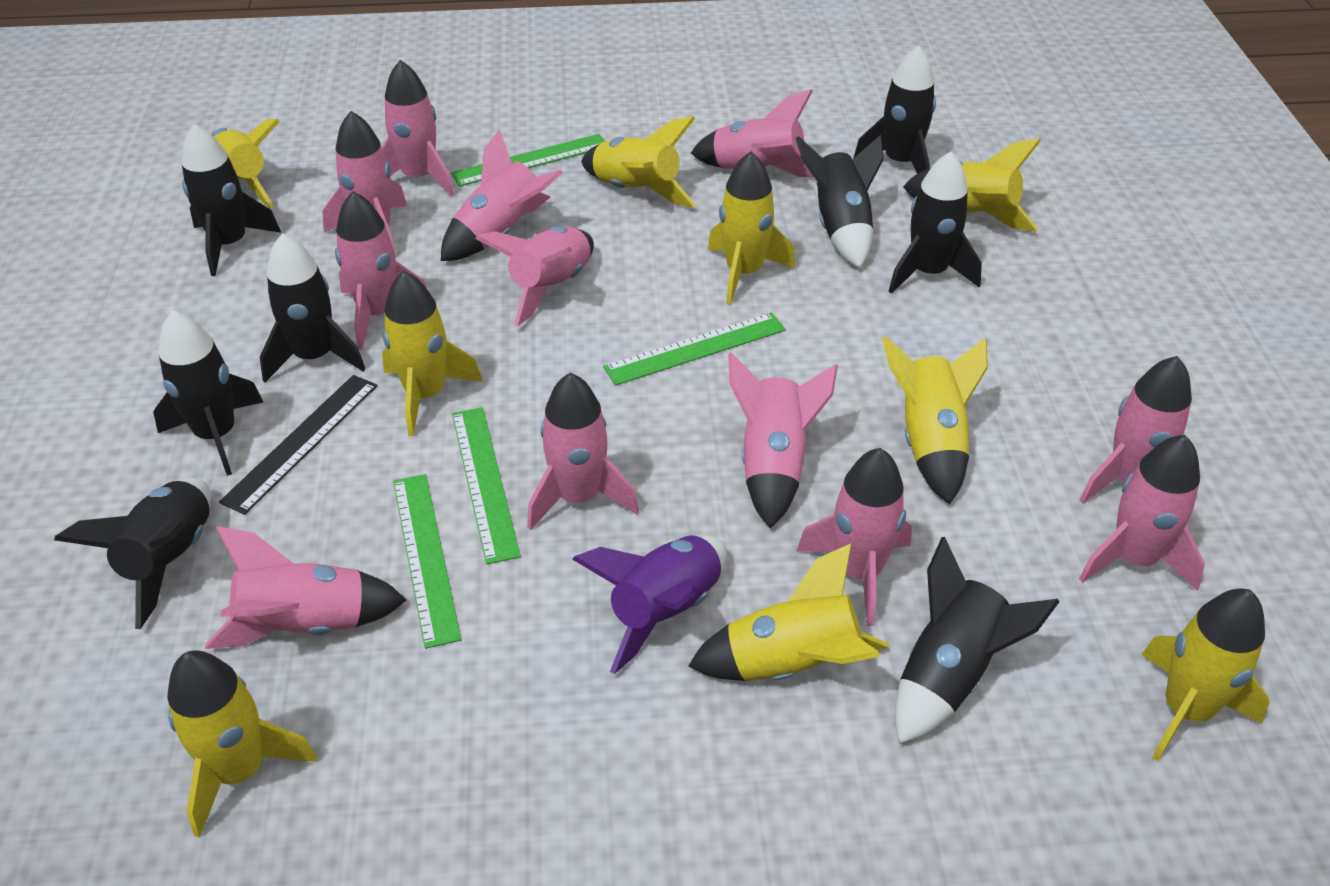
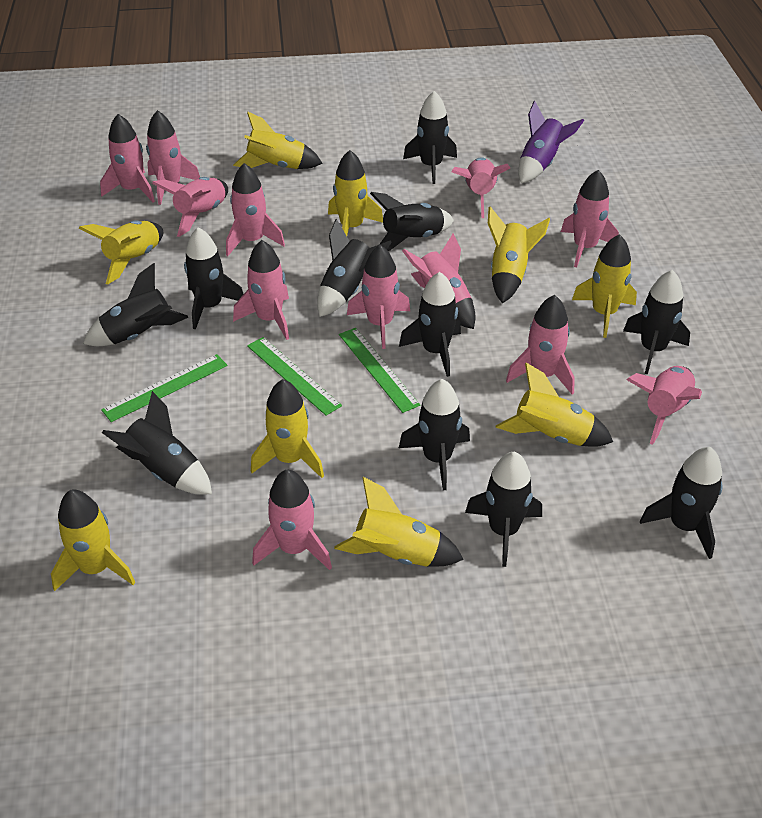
black rocket: 8 -> 11
black ruler: 1 -> 0
green ruler: 4 -> 3

